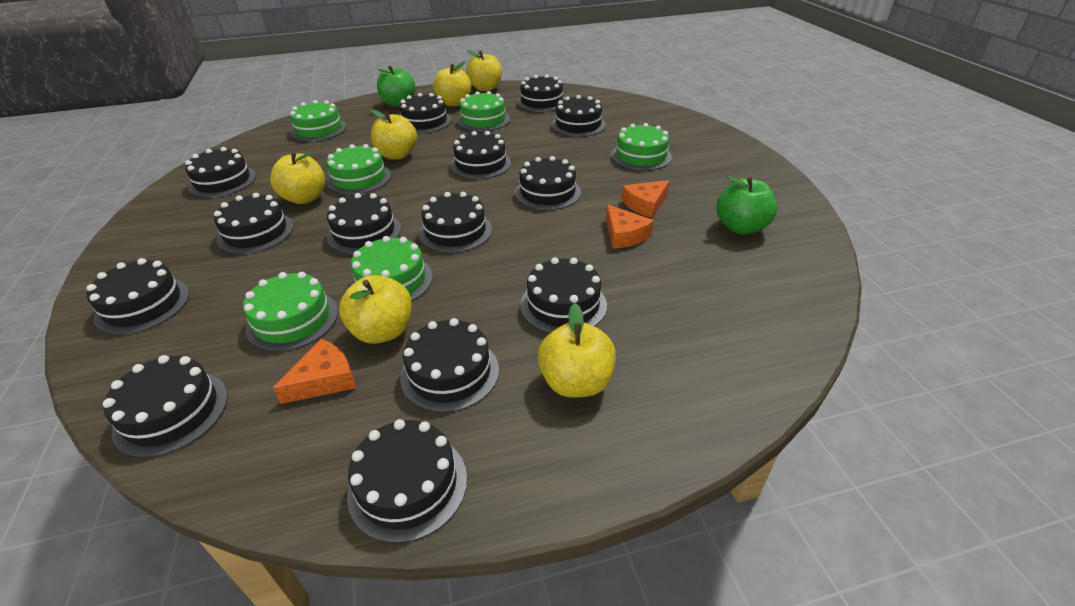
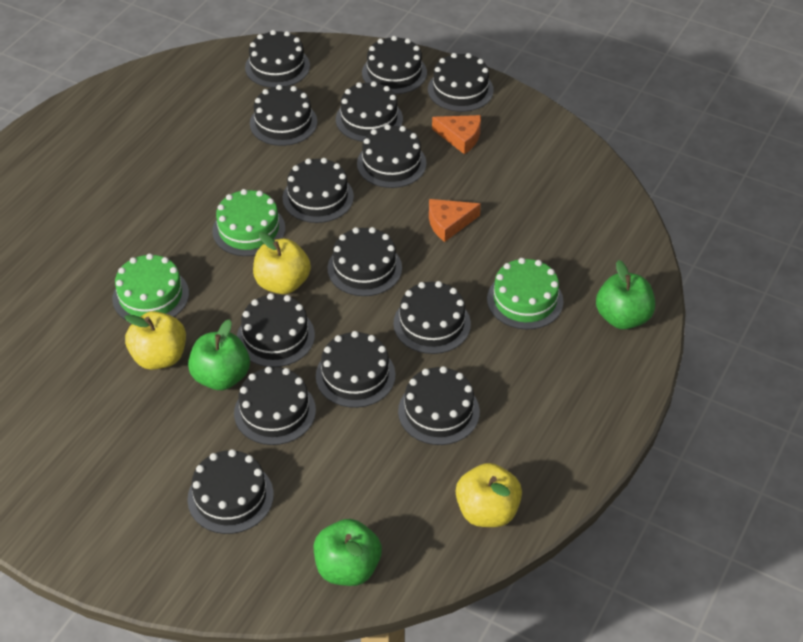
green apple: 2 -> 3
green cake: 6 -> 3
orange cheese: 3 -> 2
yellow apple: 6 -> 3

